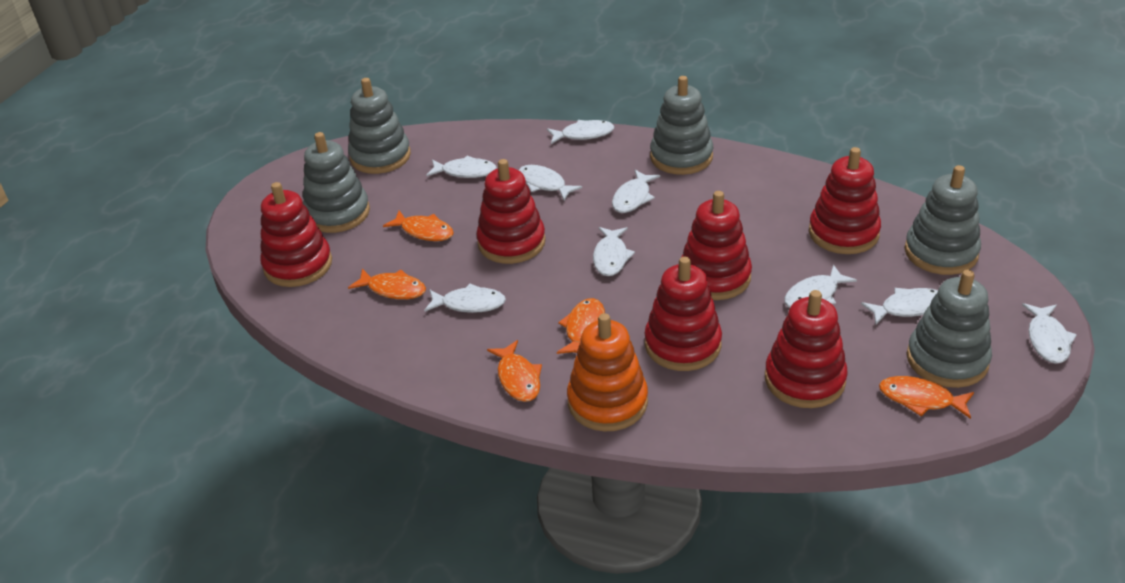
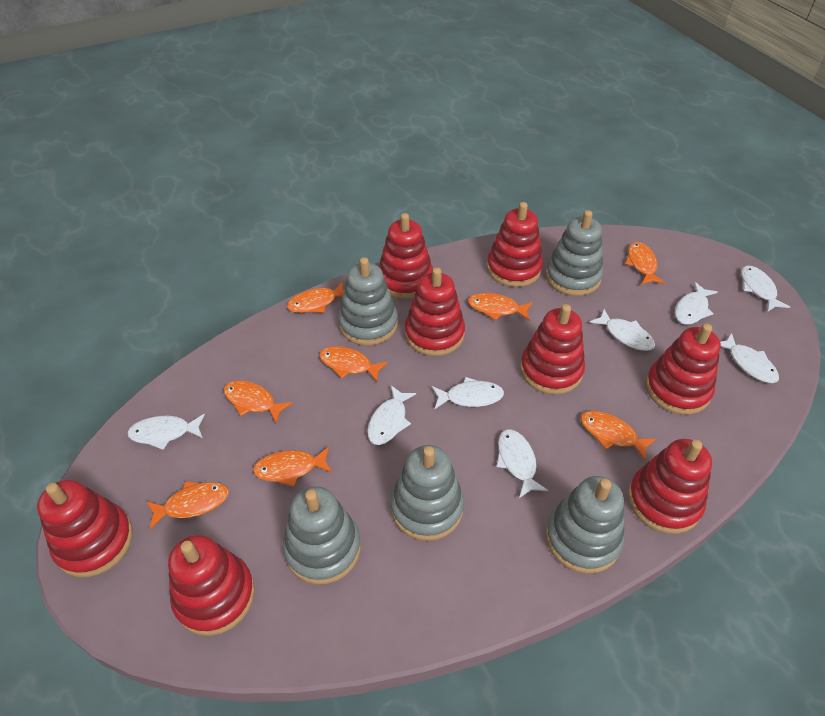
orange fish: 5 -> 8
orange stacking toy: 1 -> 0
red stacking toy: 6 -> 8
white fish: 9 -> 8

